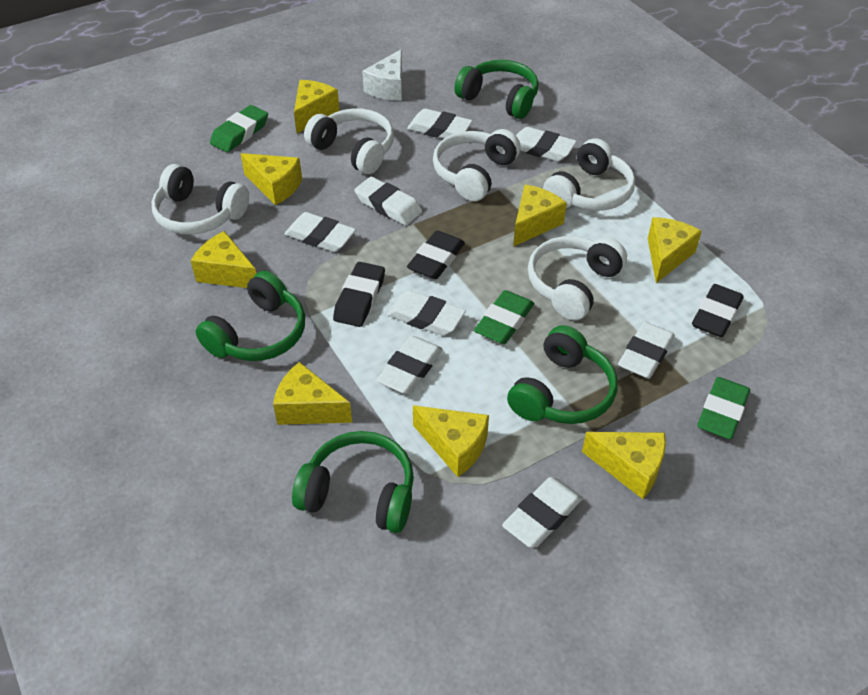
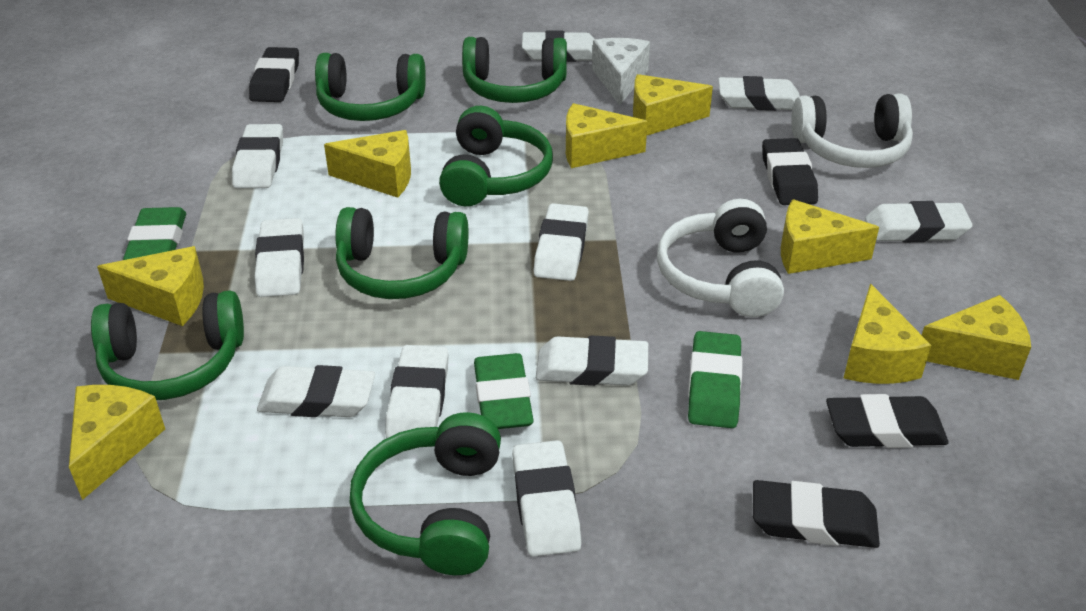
black eraser: 3 -> 4
green headphones: 4 -> 6
white eraser: 8 -> 10
white headphones: 5 -> 2

